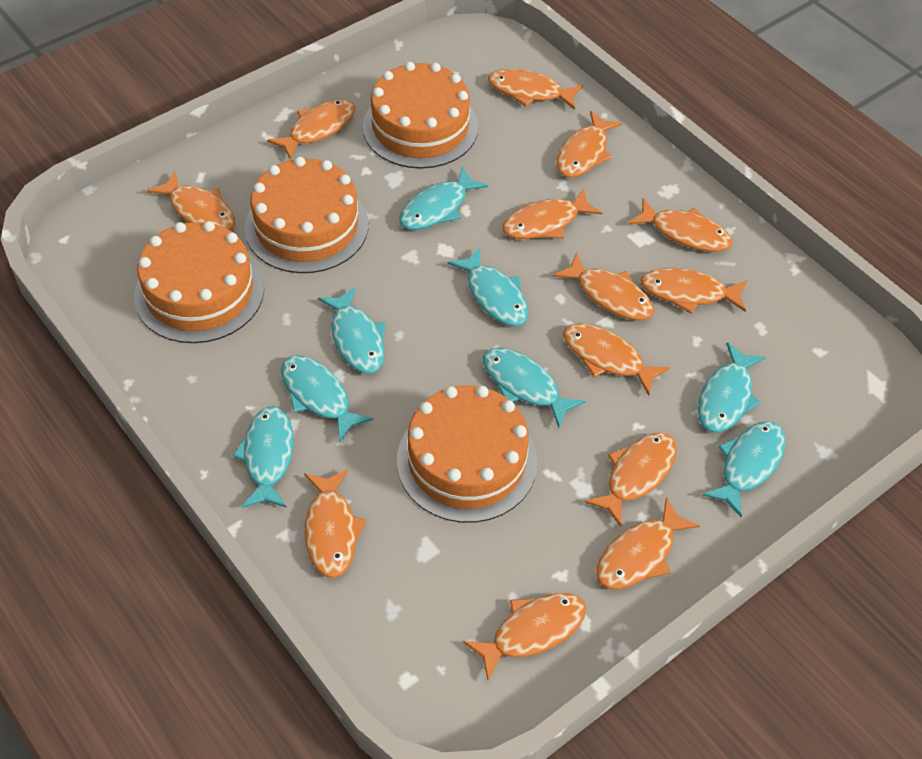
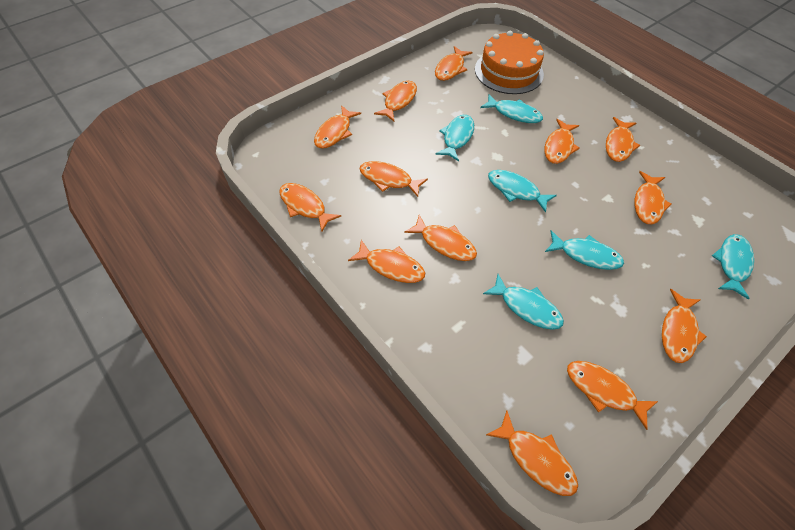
orange cake: 4 -> 1
turquoise fish: 8 -> 6

